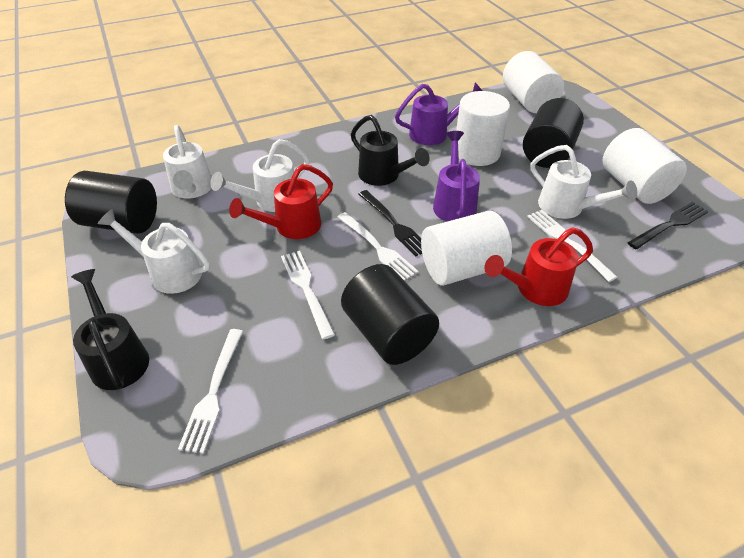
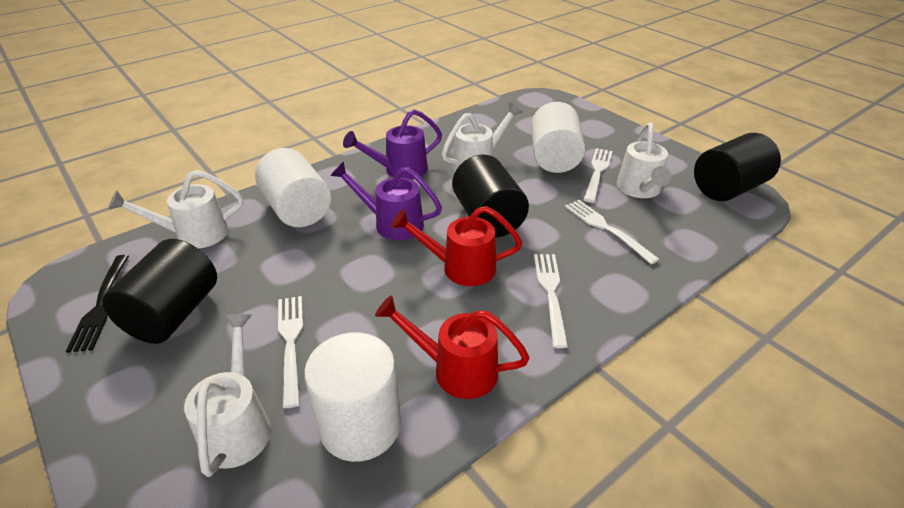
black fork: 2 -> 1
black watering can: 2 -> 0
white cylinder: 4 -> 3

